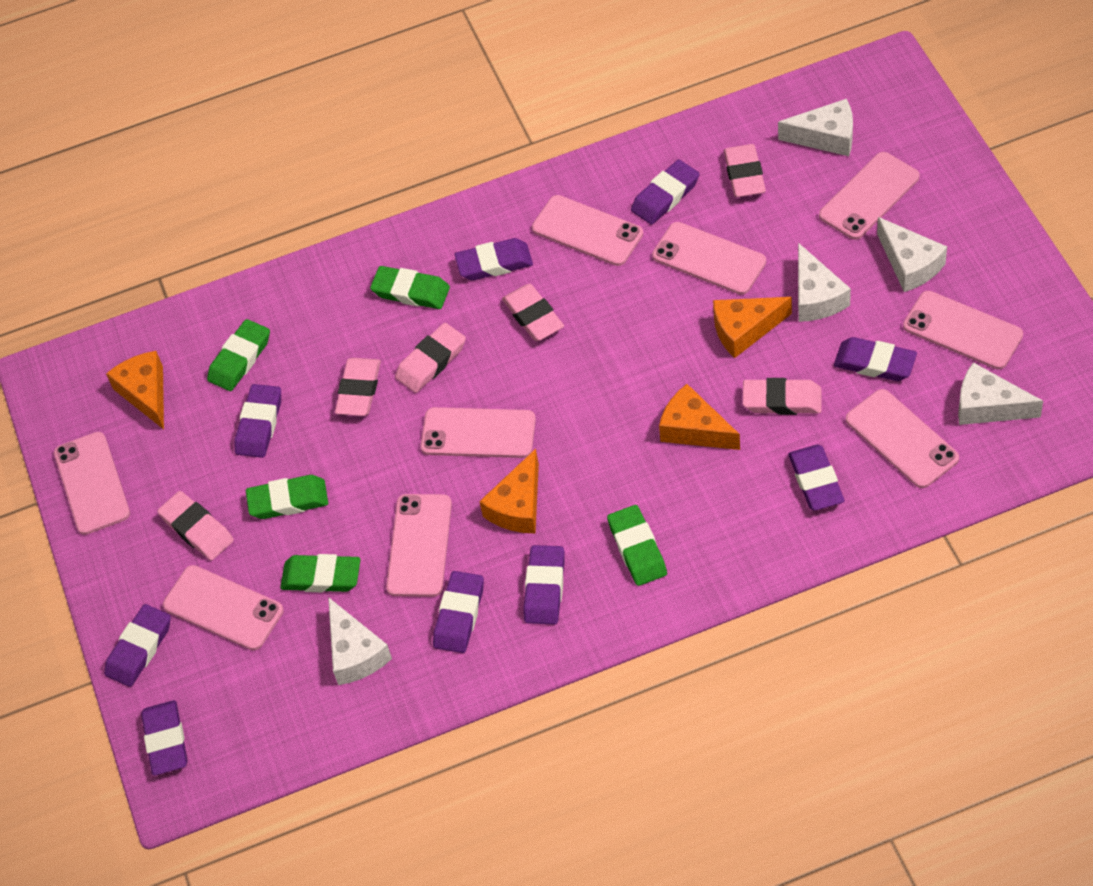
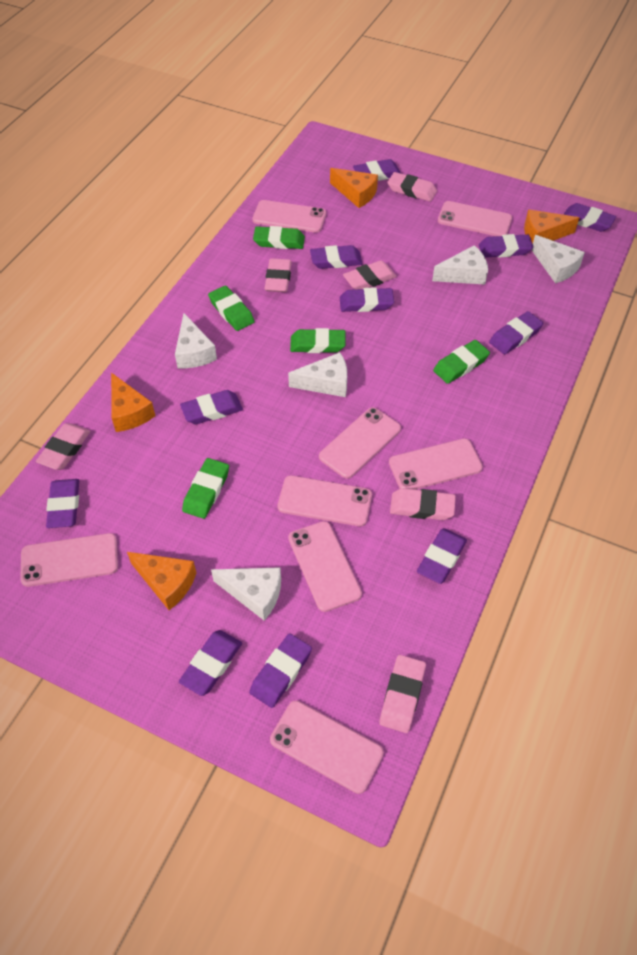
pink phone: 9 -> 8
purple eraser: 9 -> 11

